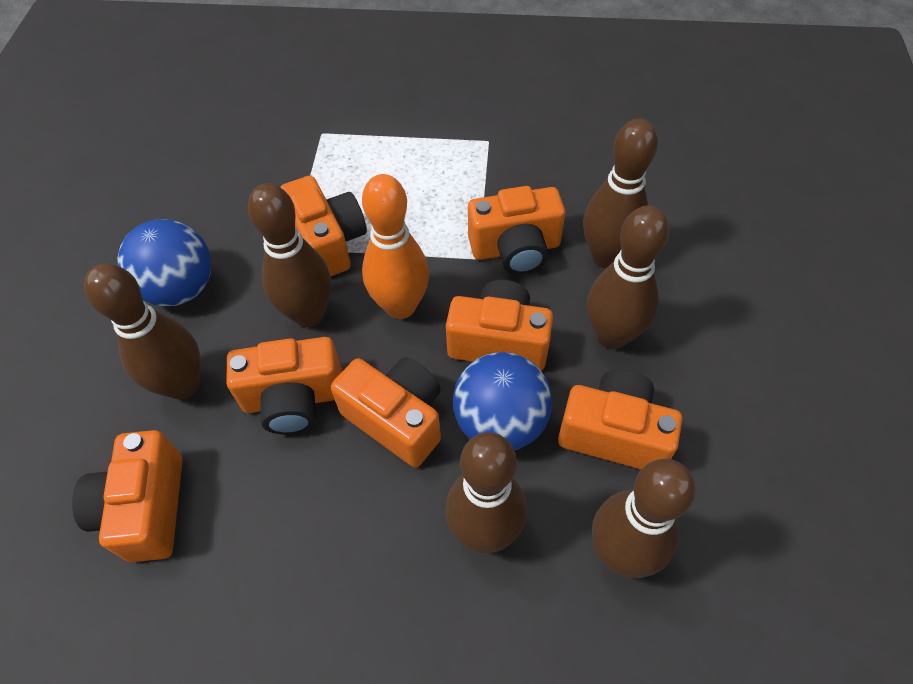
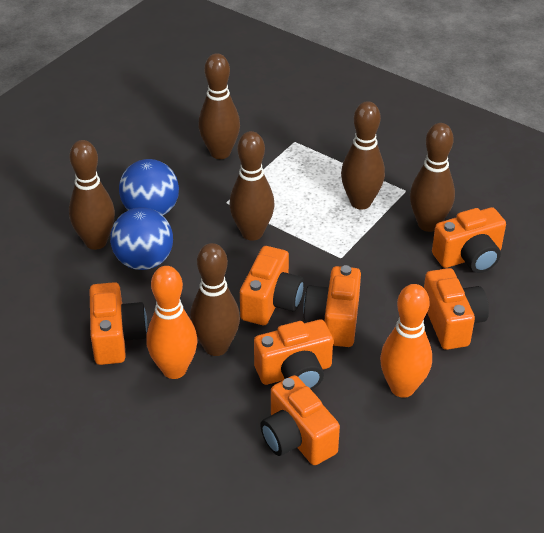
orange bowling pin: 1 -> 2

